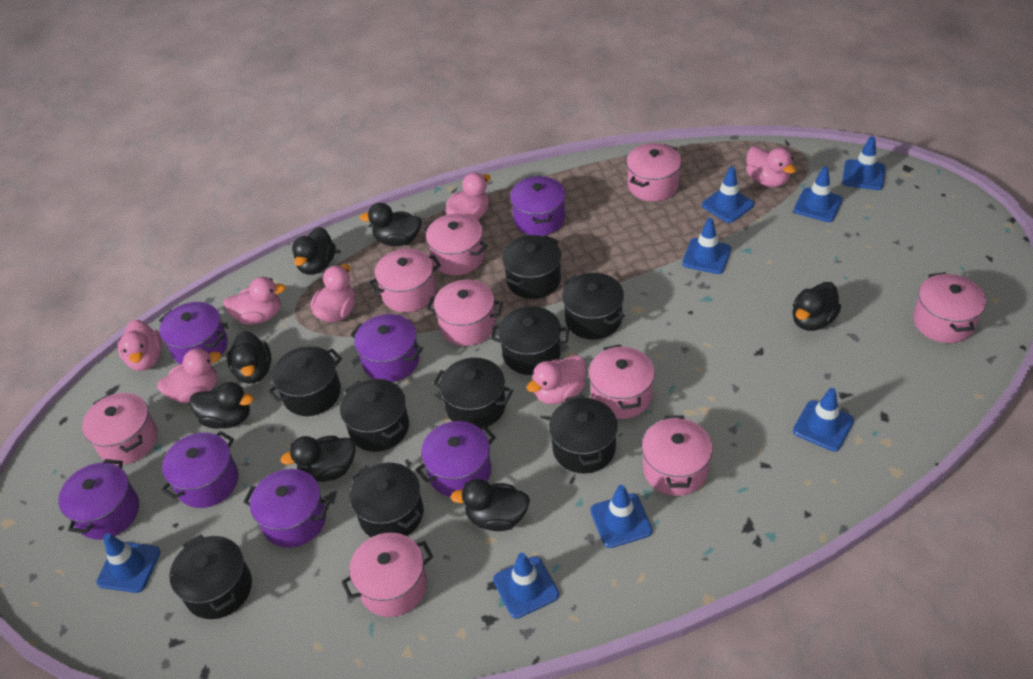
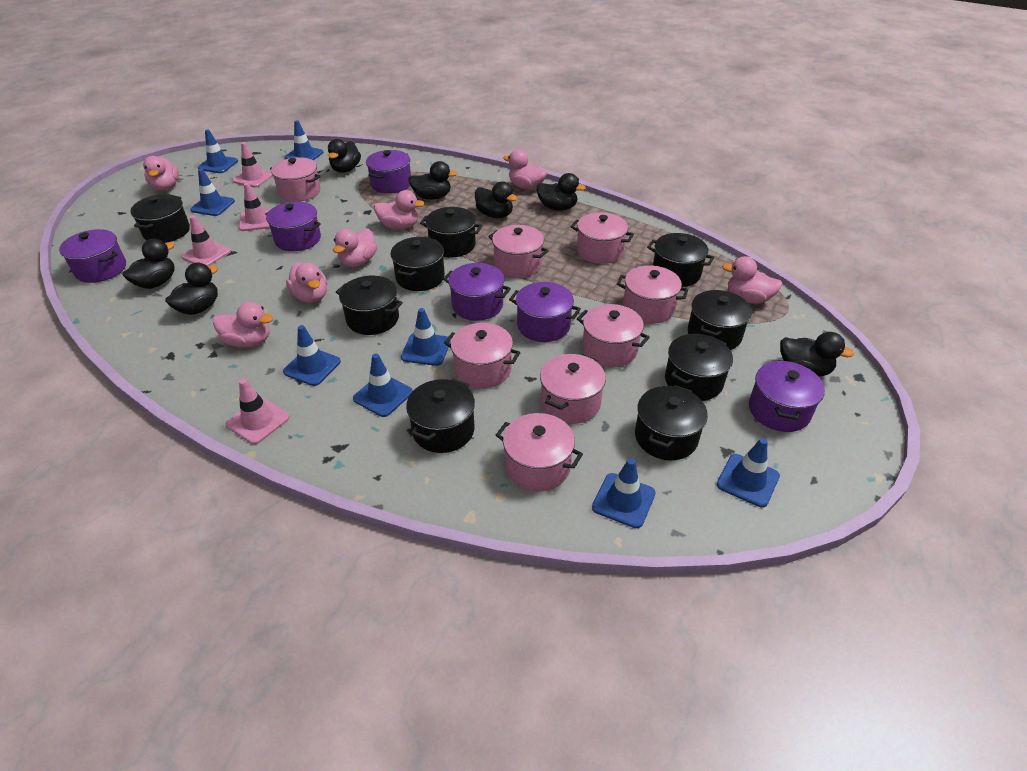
pink pot: 9 -> 8
pink traffic cone: 0 -> 4
purple pot: 7 -> 6

